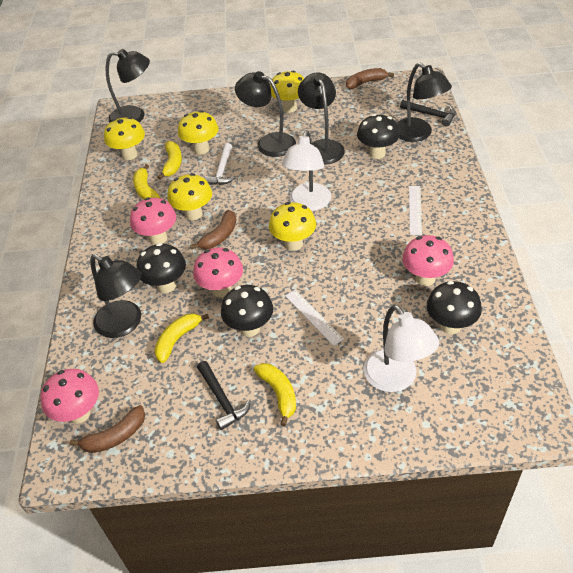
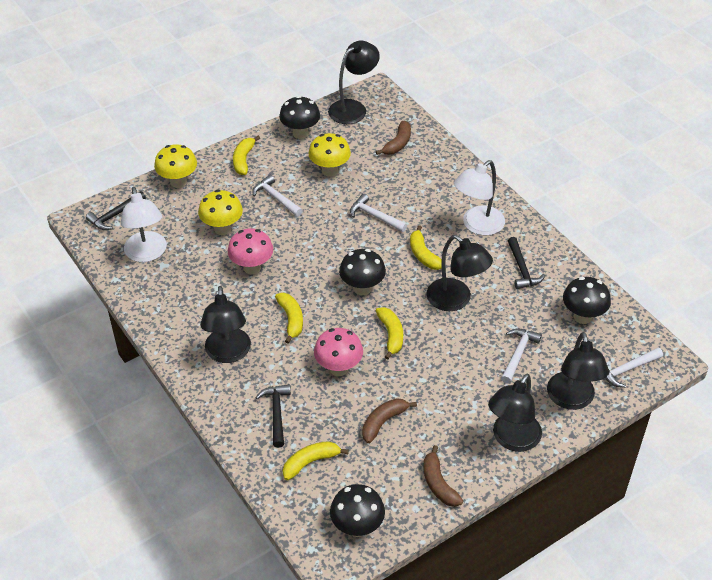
black hammer: 2 -> 3
pink mushroom: 4 -> 2
white hammer: 1 -> 4
white ruler: 2 -> 0
yellow banana: 4 -> 5
yellow mushroom: 5 -> 3

